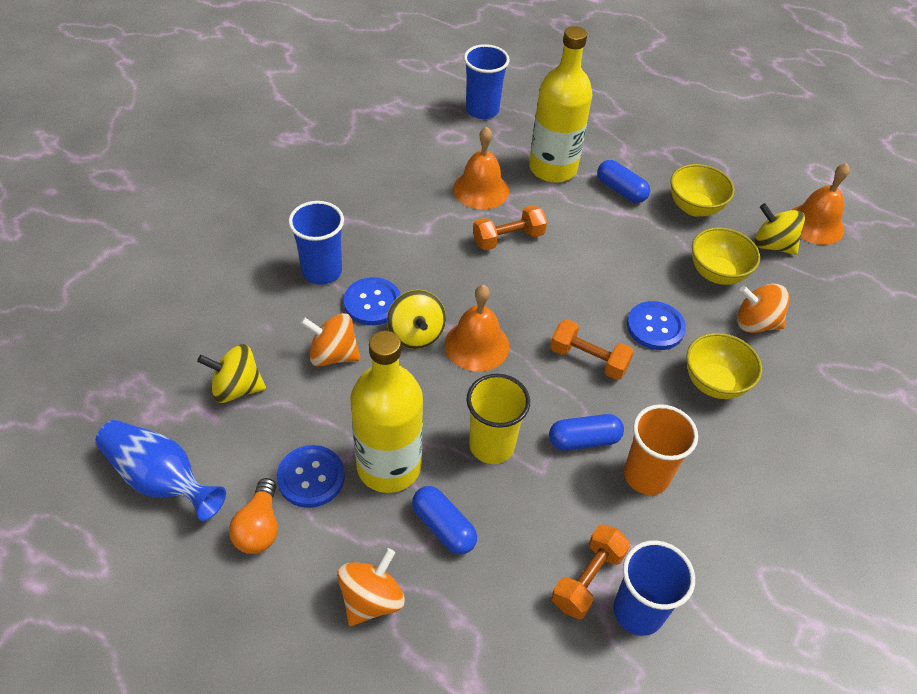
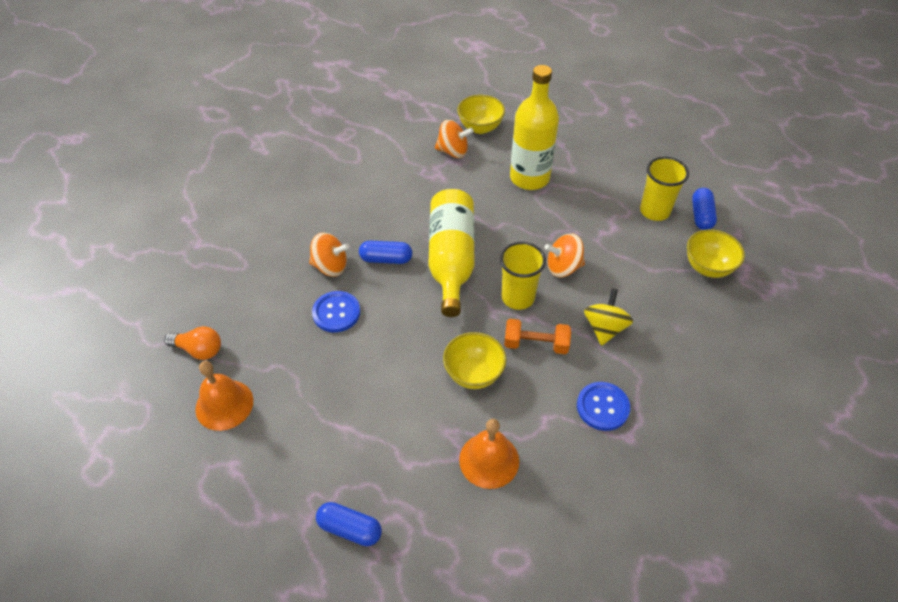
blue button: 3 -> 2
blue cup: 3 -> 0
blue vase: 1 -> 0
orange bell: 3 -> 2
orange cup: 1 -> 0
orange dumbbell: 3 -> 1
yellow cup: 1 -> 2
yellow spinning top: 3 -> 1

